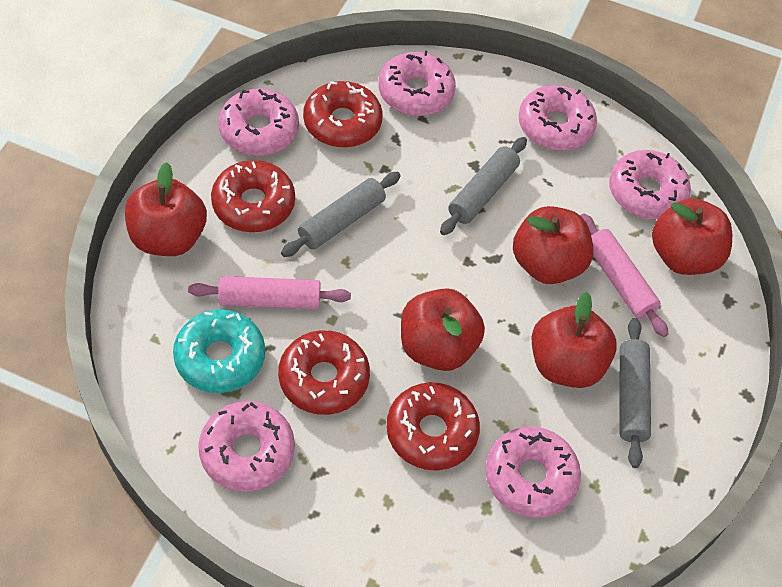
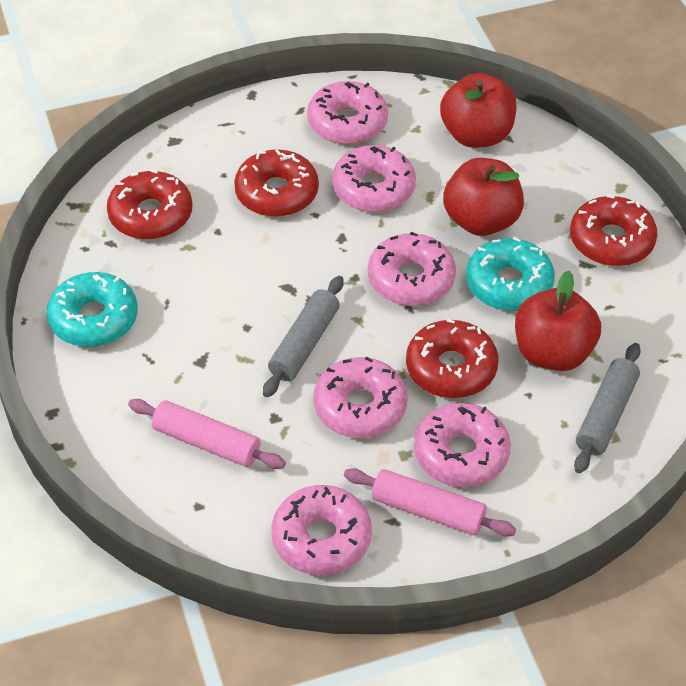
grey rolling pin: 3 -> 2
red apple: 5 -> 3
turquoise donut: 1 -> 2

